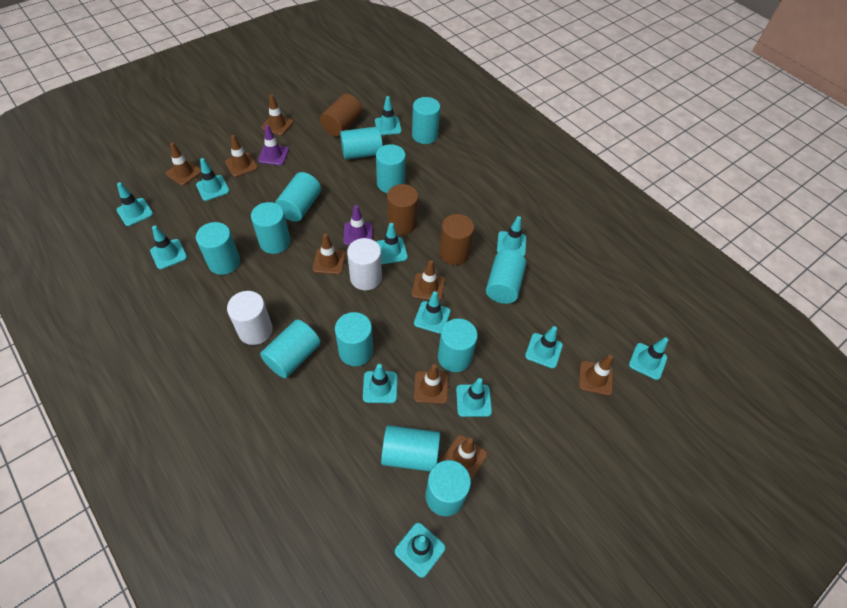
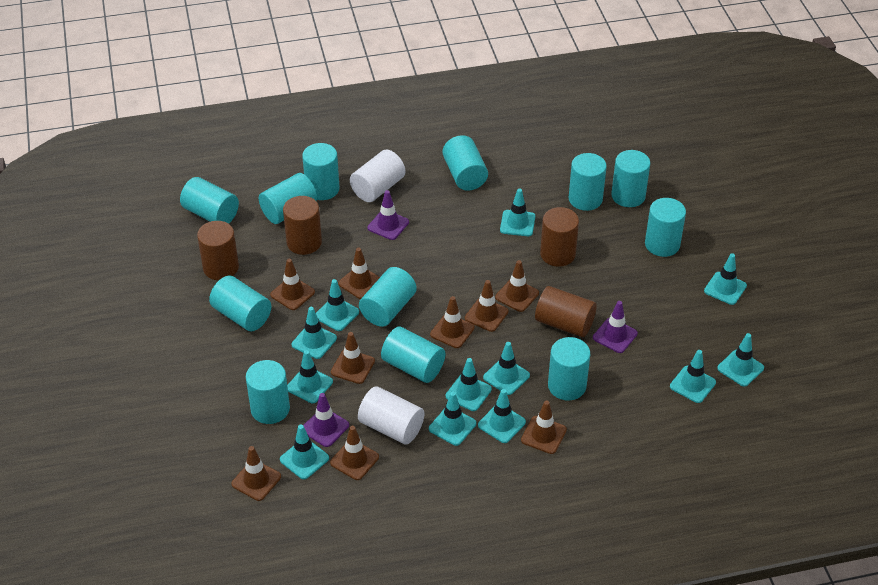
brown cylinder: 3 -> 4
brown traffic cone: 8 -> 9
purple traffic cone: 2 -> 3

